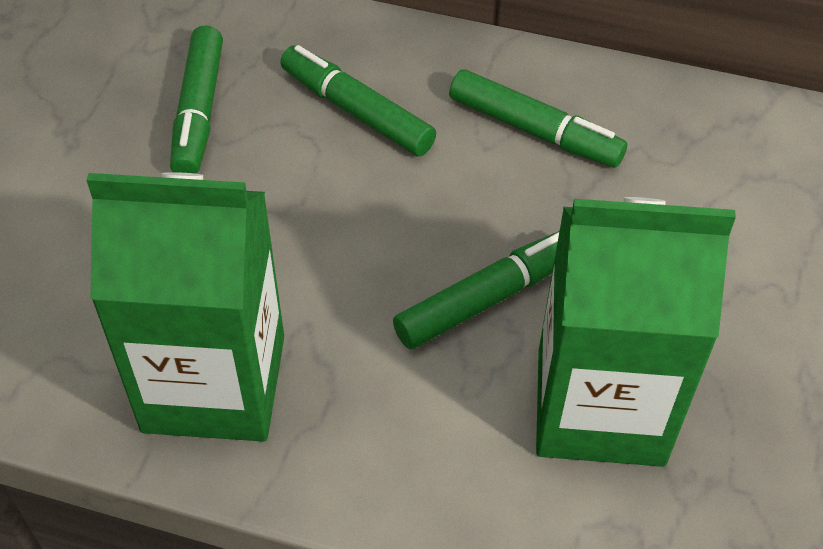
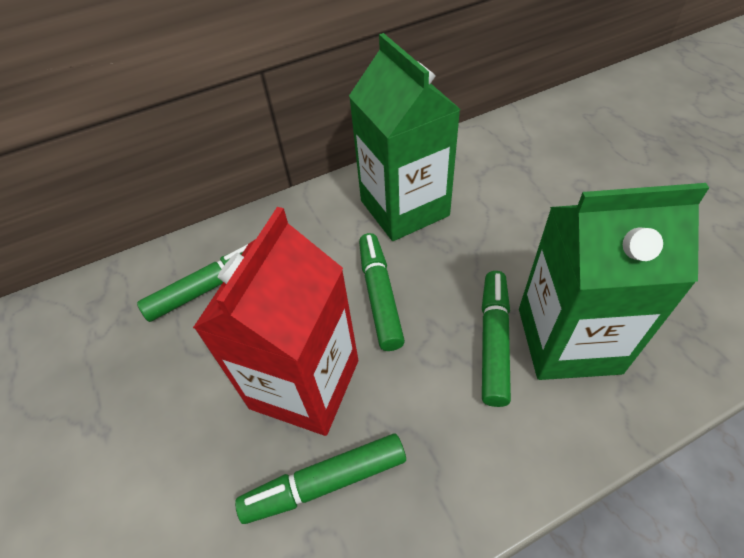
red carton: 0 -> 1

